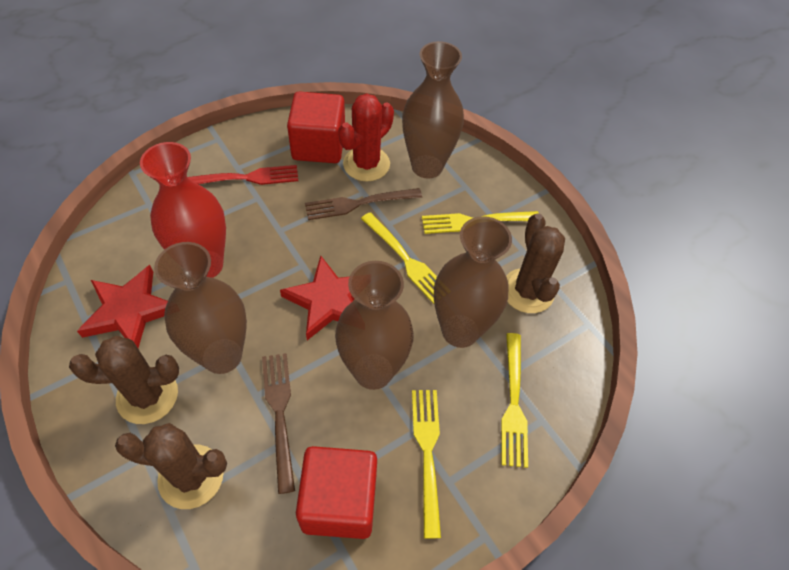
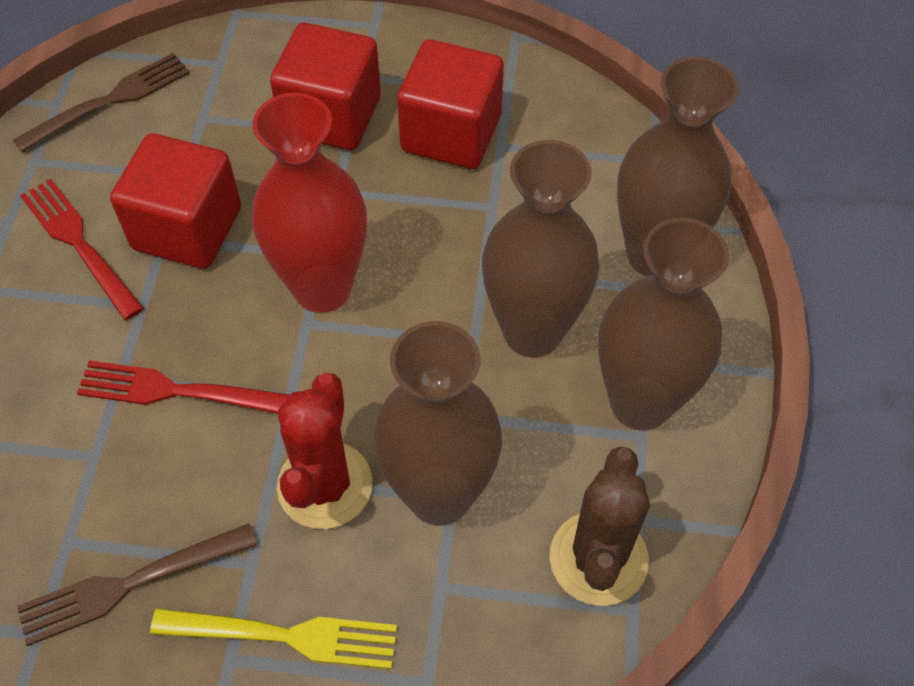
brown cactus: 3 -> 1
red cube: 2 -> 3
red fork: 1 -> 2
red star: 2 -> 0
yellow fork: 4 -> 1

